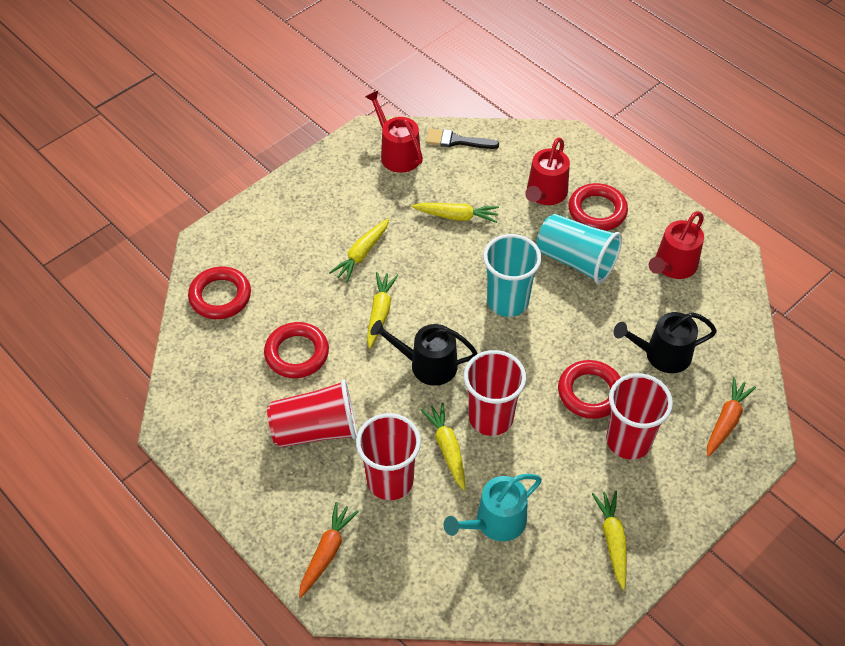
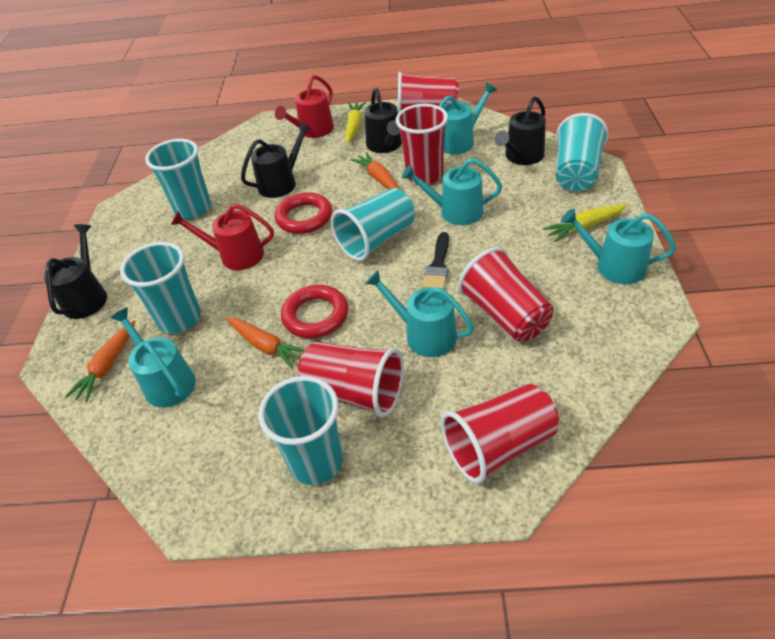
black watering can: 2 -> 4
orange carrot: 2 -> 3
red cup: 4 -> 5
red ring: 4 -> 2
red watering can: 3 -> 2
turquoise cup: 2 -> 5
turquoise watering can: 1 -> 5
yellow carrot: 5 -> 2

